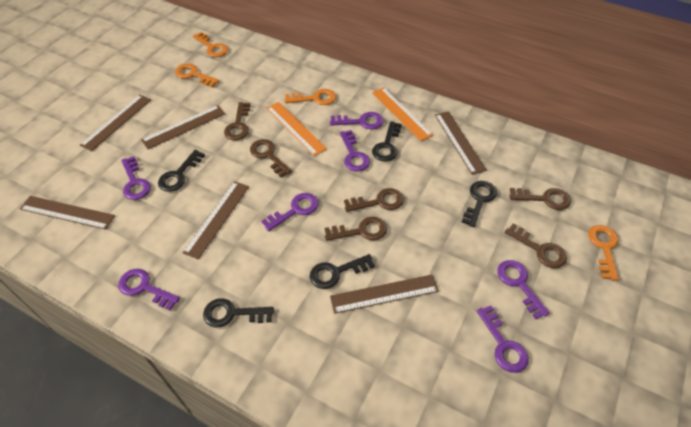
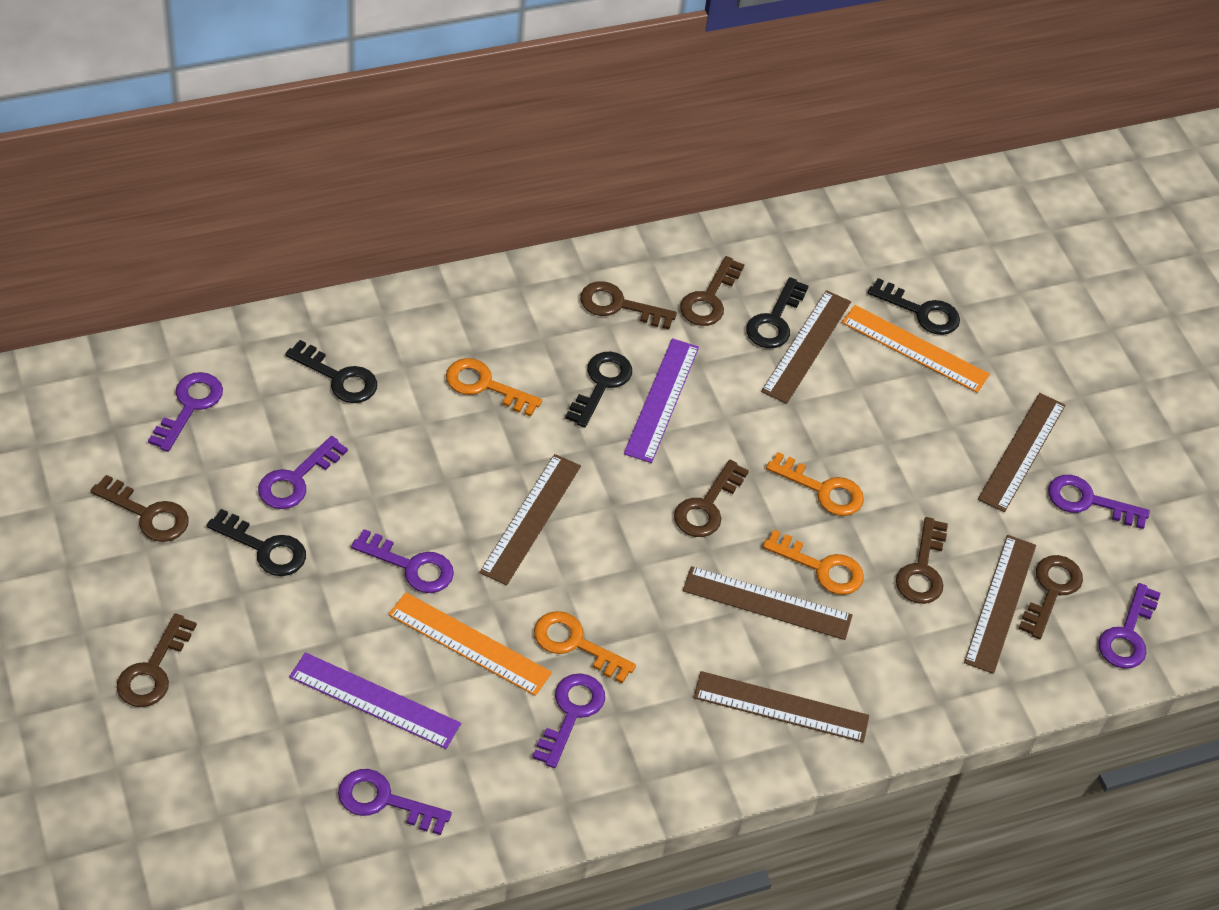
brown key: 6 -> 7
purple ruler: 0 -> 2

